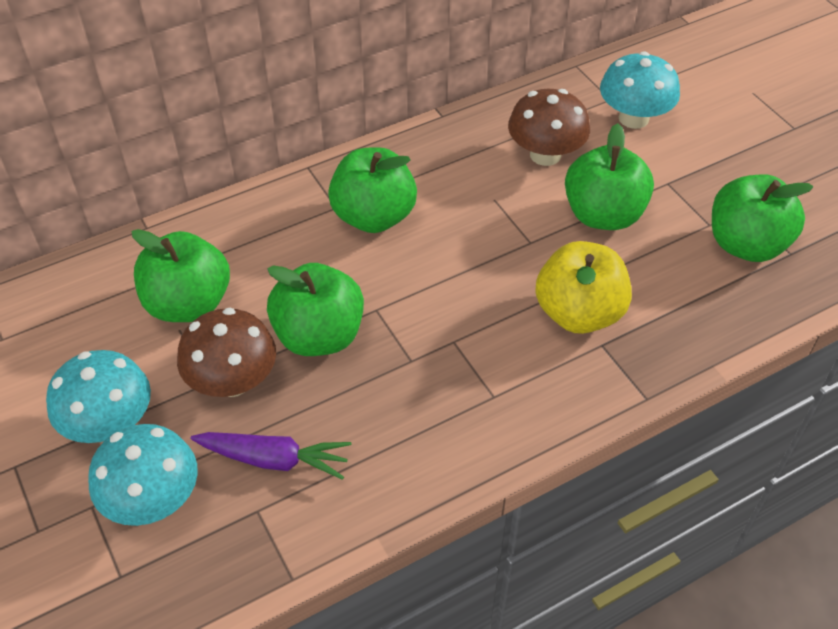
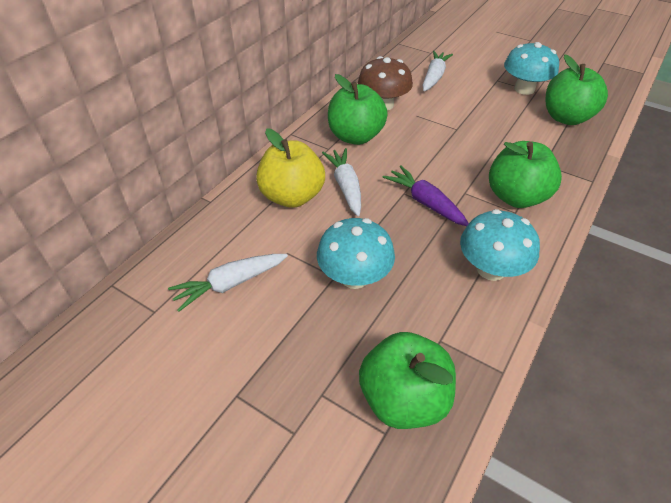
brown mushroom: 2 -> 1
green apple: 5 -> 4
white carrot: 0 -> 3

